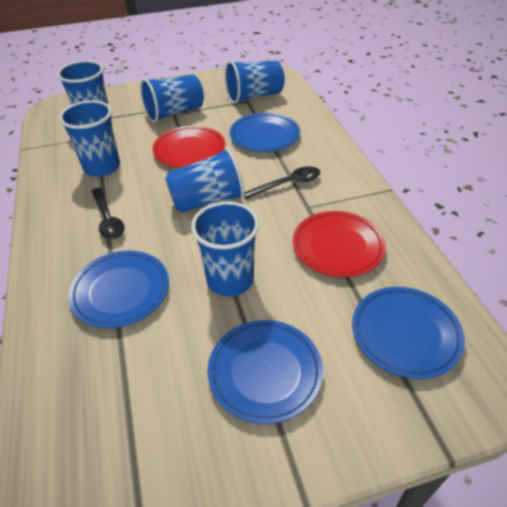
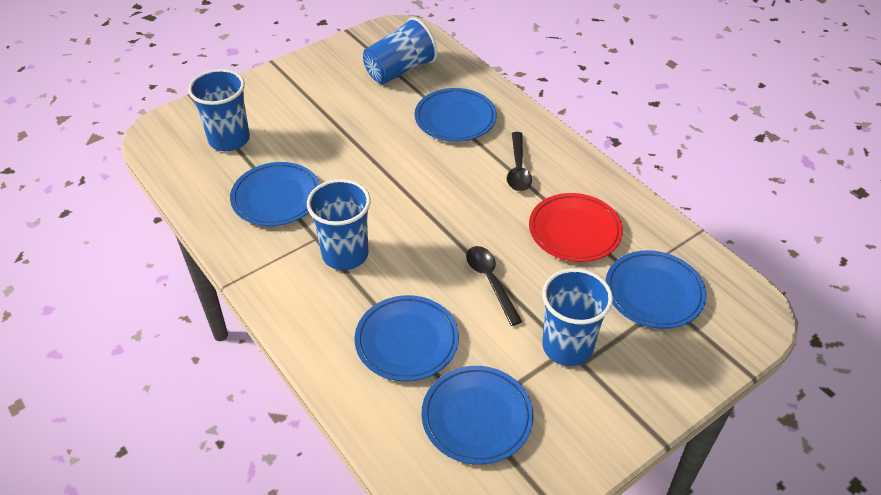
blue cup: 6 -> 4
blue plate: 4 -> 5
red plate: 2 -> 1

